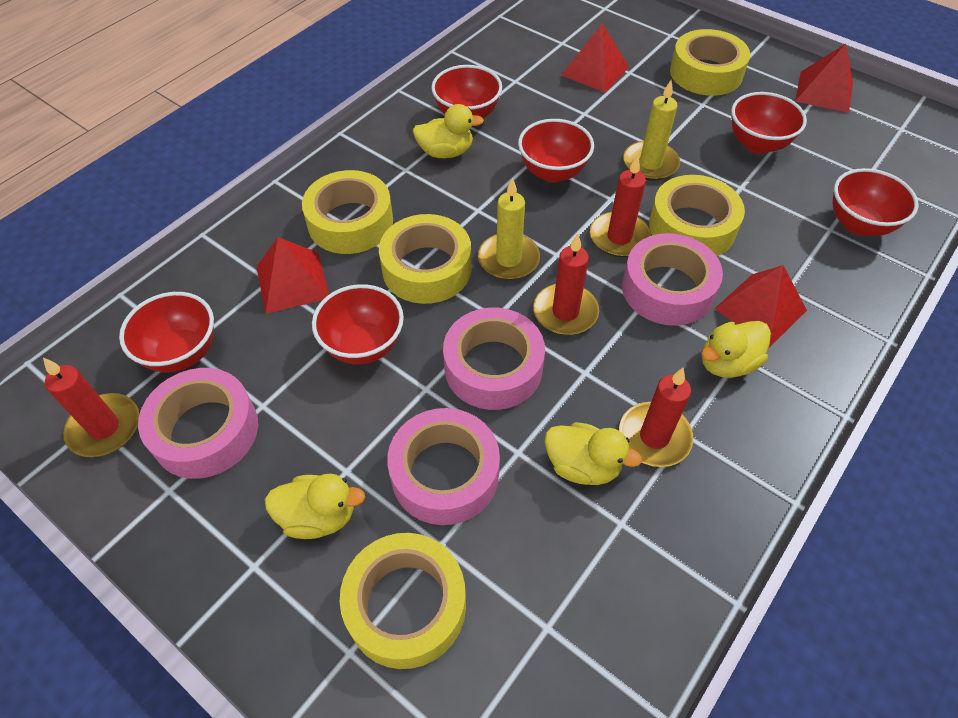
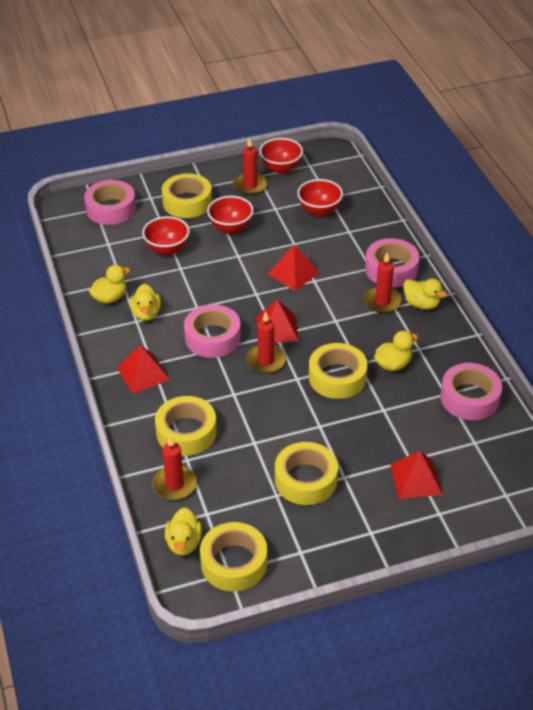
red bowl: 6 -> 4
yellow candle: 2 -> 0
yellow duck: 4 -> 5

